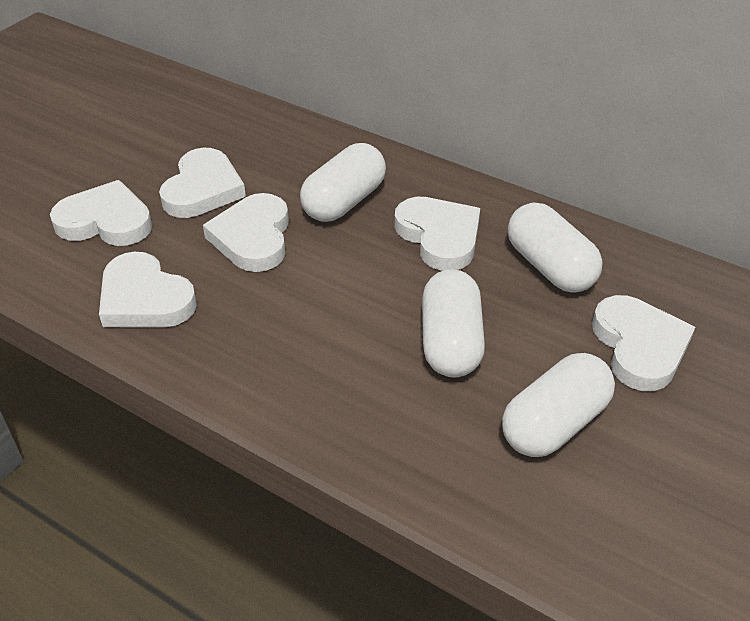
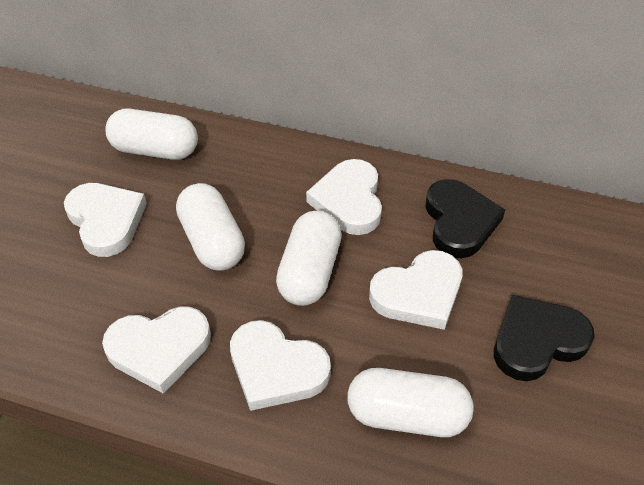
black heart: 0 -> 2
white heart: 6 -> 5

